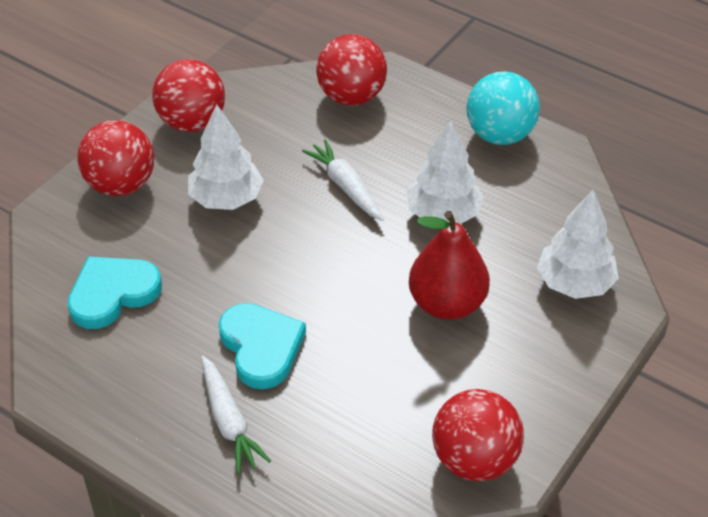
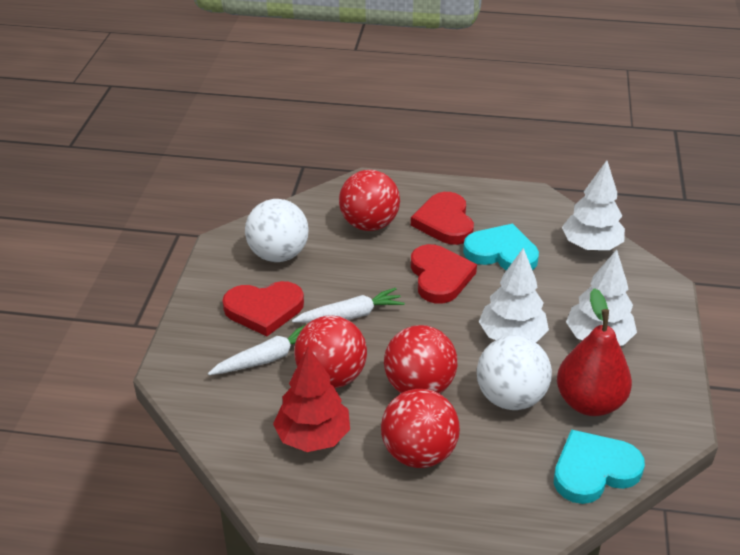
red heart: 0 -> 3
red tree: 0 -> 1
turquoise ball: 1 -> 0
white ball: 0 -> 2

